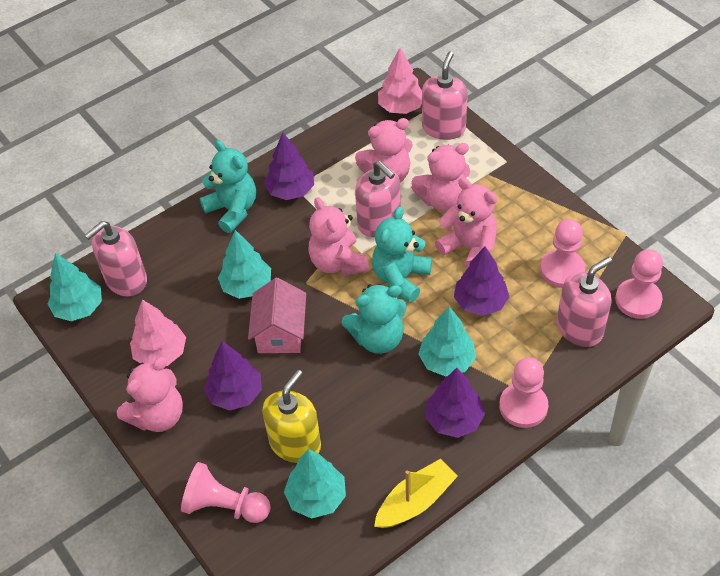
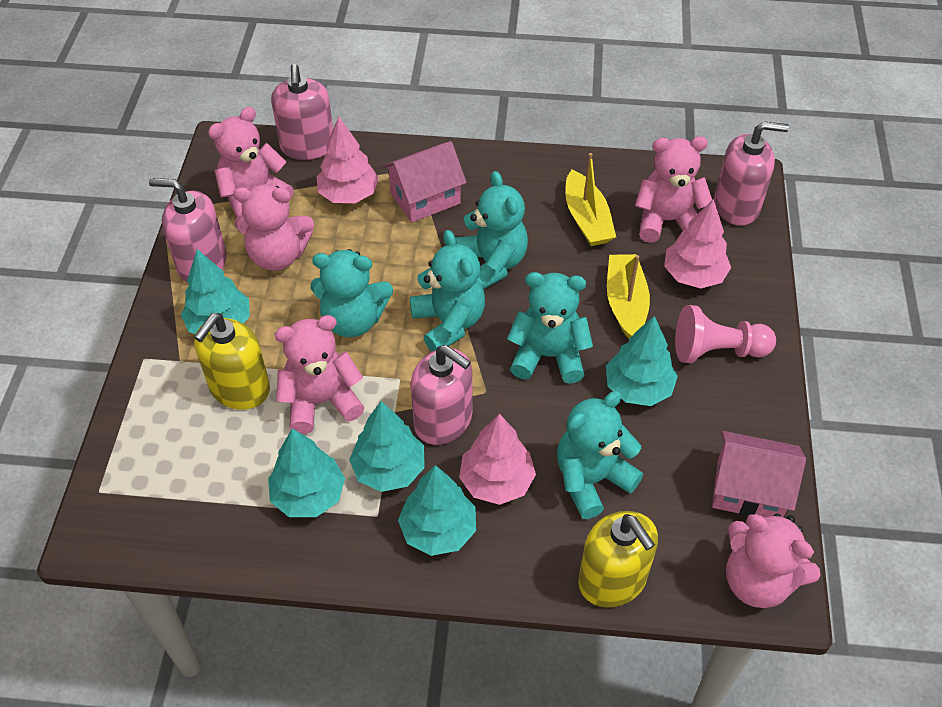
pink house: 1 -> 2
pink pawn: 4 -> 1
pink tree: 2 -> 3
purple tree: 4 -> 0
turquoise teddy bear: 3 -> 5
turquoise tree: 4 -> 5
yellow boat: 1 -> 2
yellow soap dispenser: 1 -> 2

